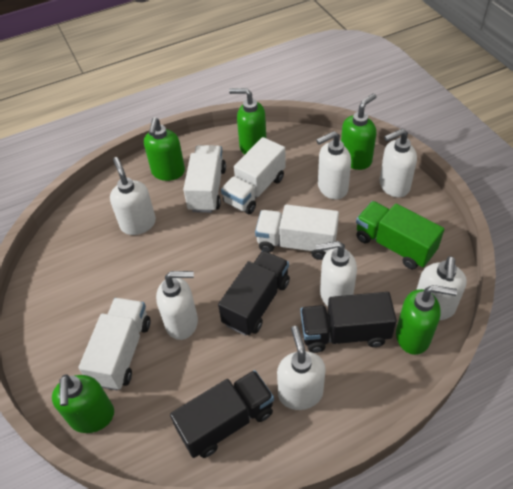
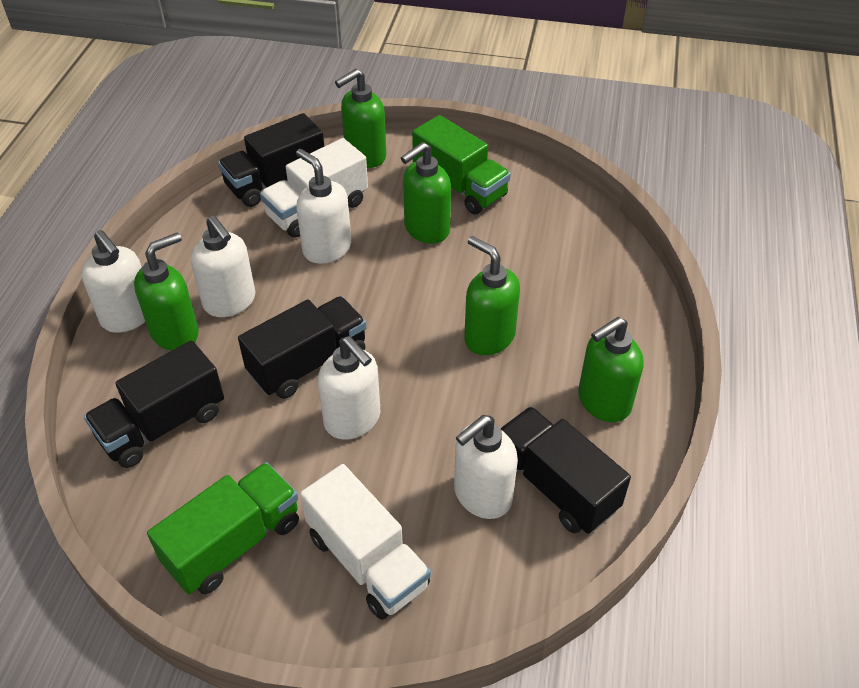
black truck: 3 -> 4
green truck: 1 -> 2
white soap dispenser: 7 -> 5
white truck: 4 -> 2

